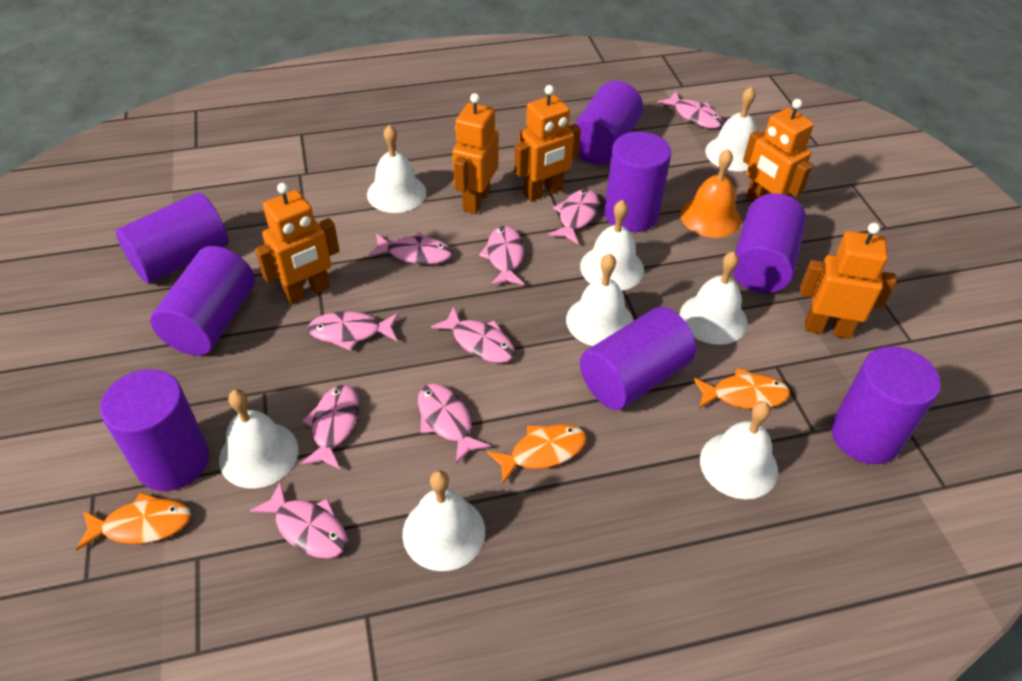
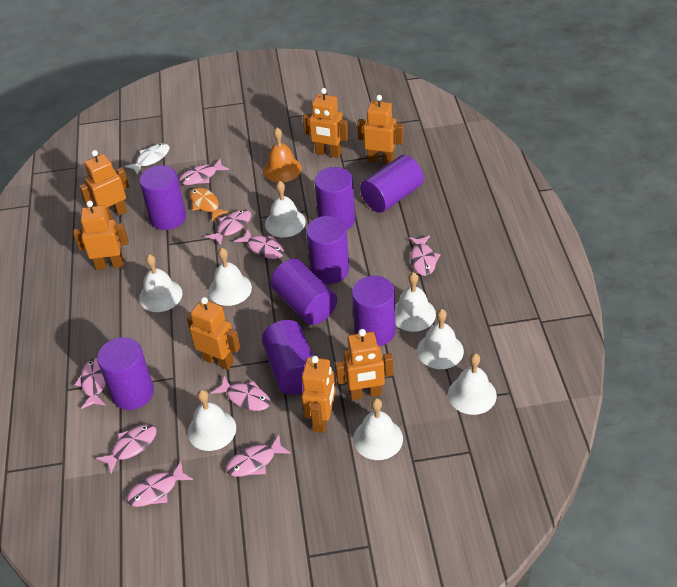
orange fish: 3 -> 1
orange robot: 5 -> 7
white fish: 0 -> 1

